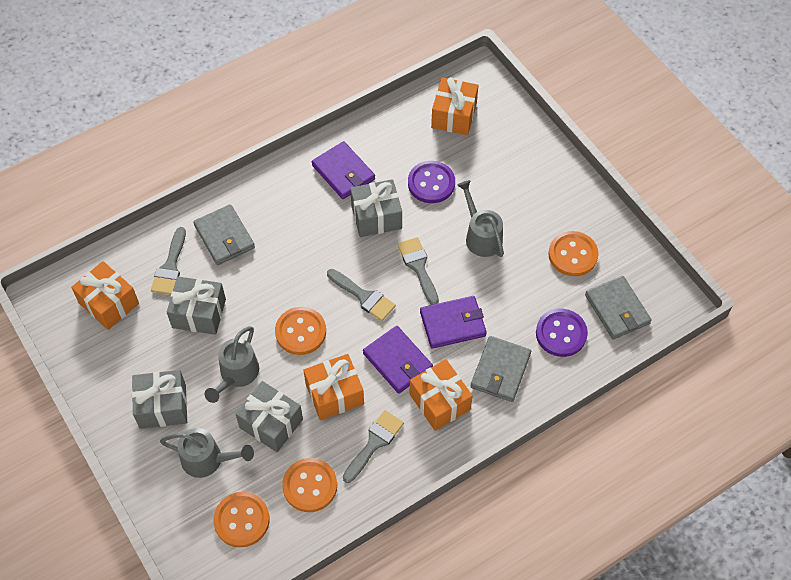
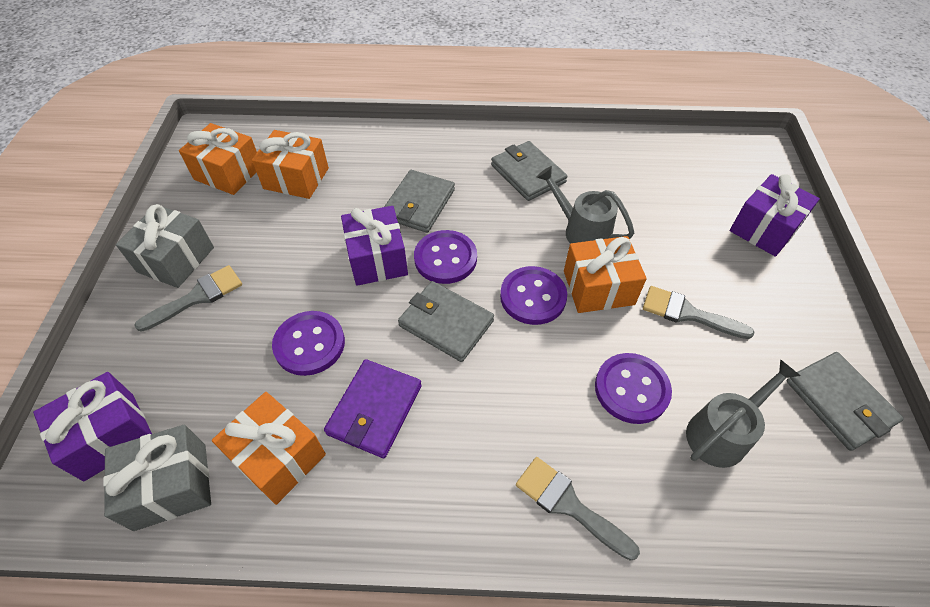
grey brush: 4 -> 3
grey gift: 4 -> 2
grey wallet: 3 -> 4
grey watering can: 3 -> 2
orange button: 4 -> 0
purple button: 2 -> 4
purple gift: 0 -> 3
purple wallet: 3 -> 1

